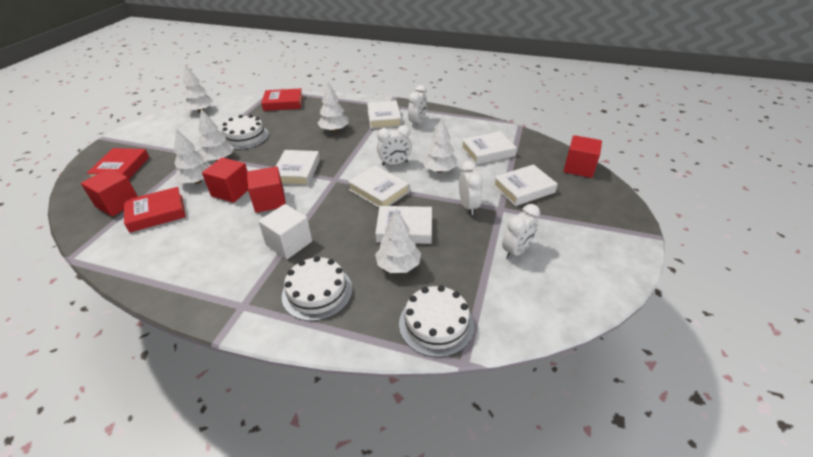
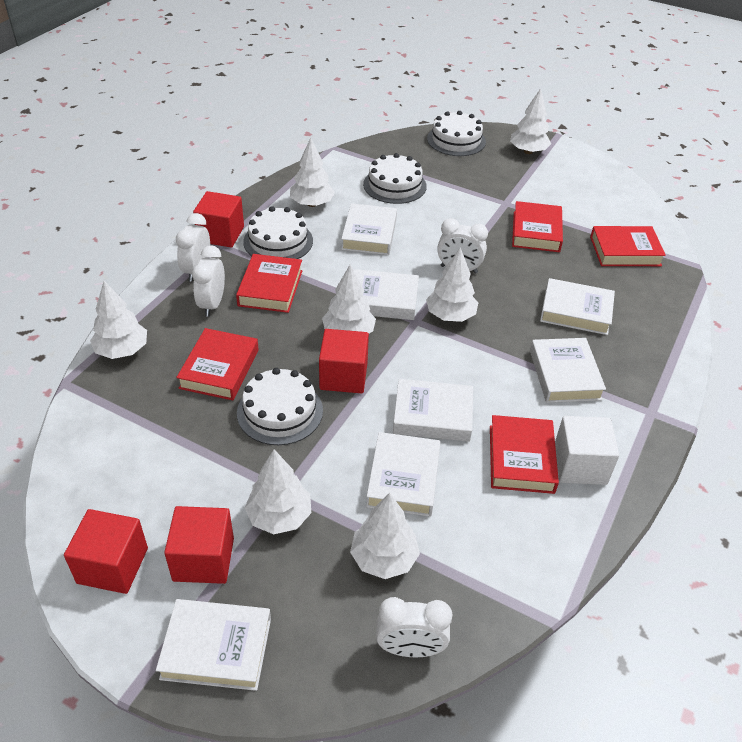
red book: 3 -> 5
white book: 6 -> 7
white cake: 3 -> 4
white tree: 6 -> 7

